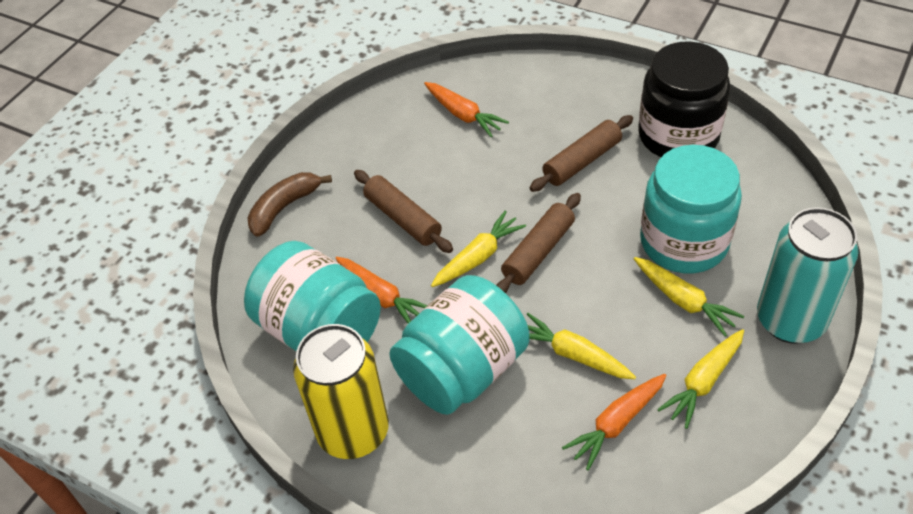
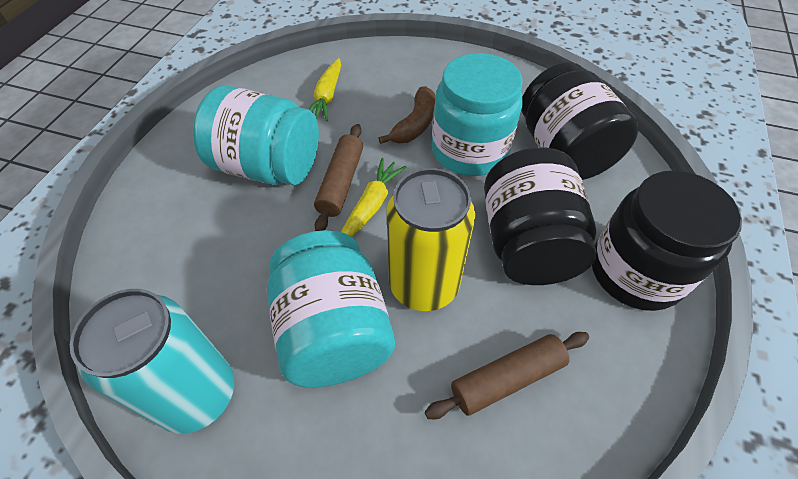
black jar: 1 -> 3
brown rolling pin: 3 -> 2
orange carrot: 3 -> 0
yellow carrot: 4 -> 2

